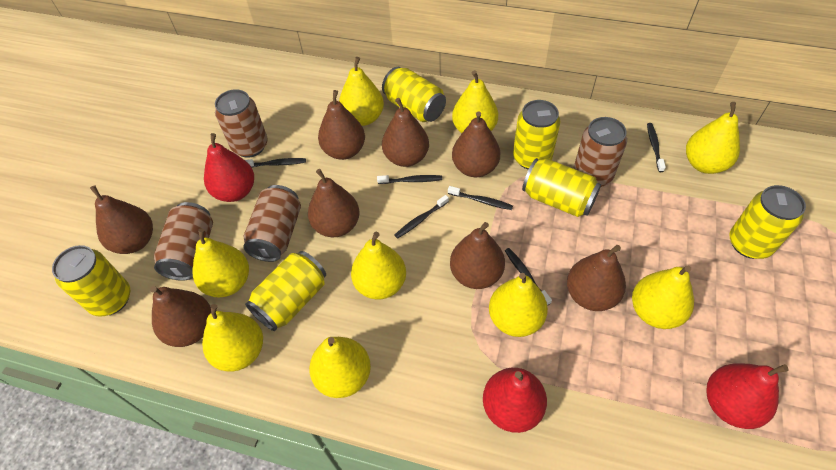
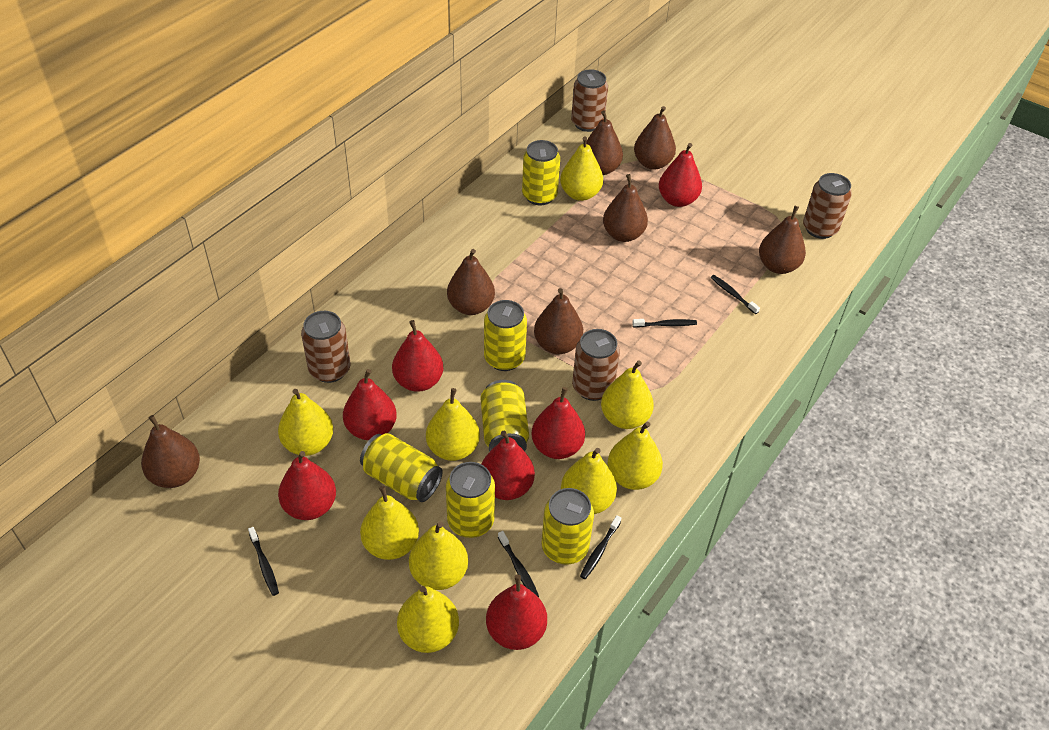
black toothbrush: 6 -> 5
brown pear: 8 -> 7
red pear: 3 -> 7

